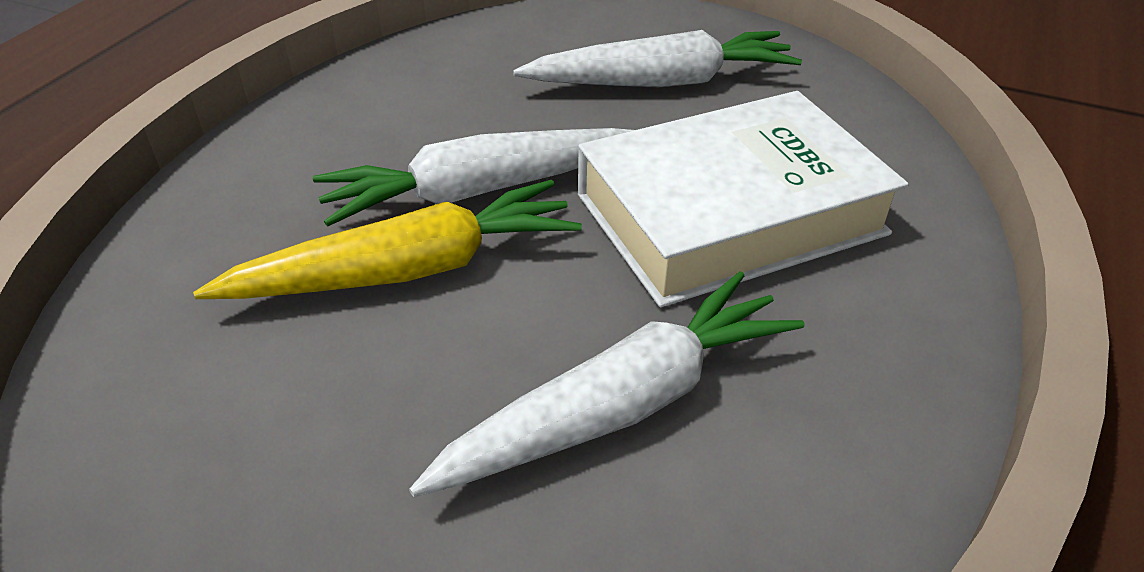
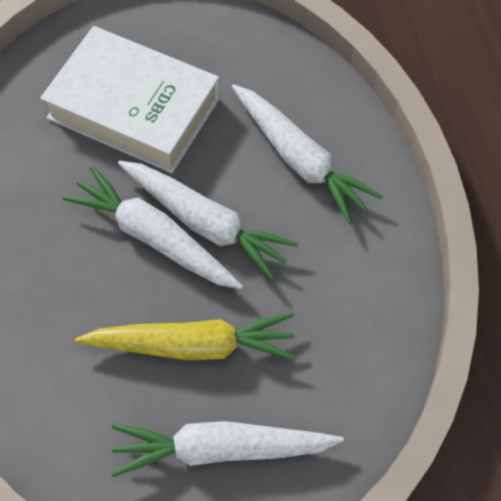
white carrot: 3 -> 4

